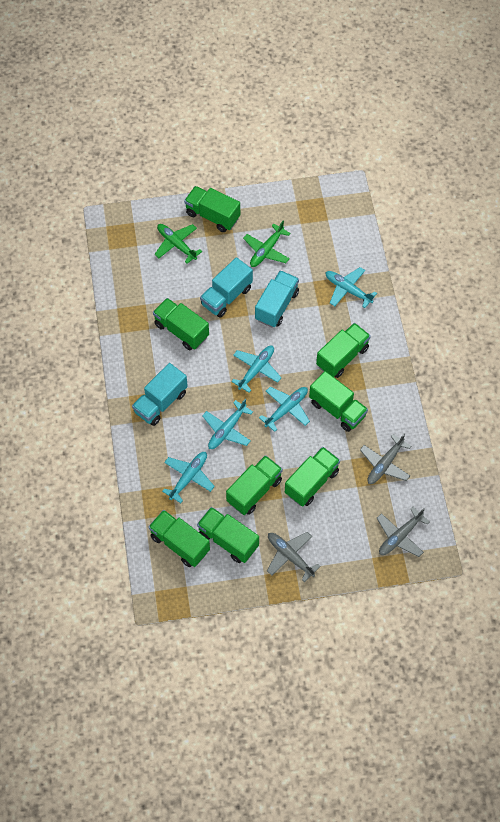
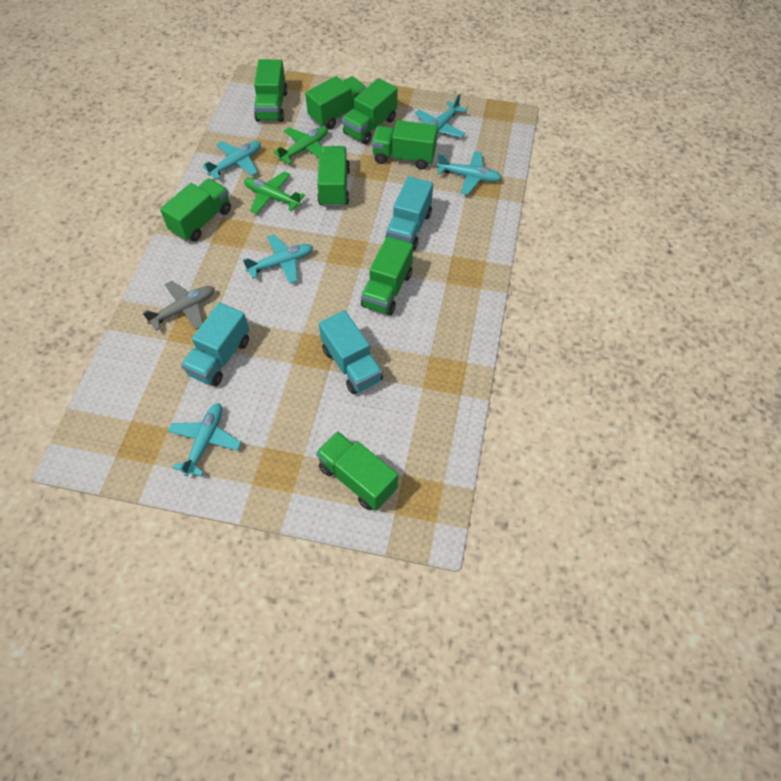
grey plane: 3 -> 1

